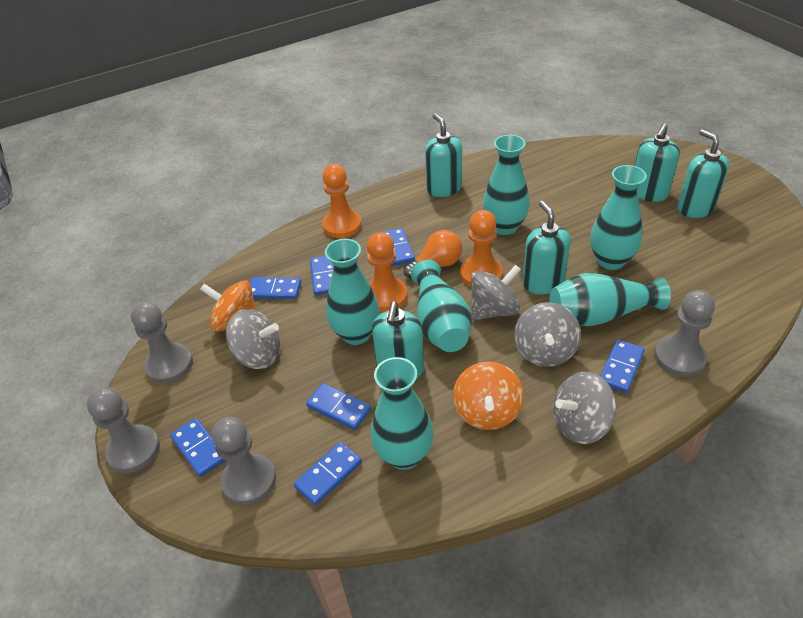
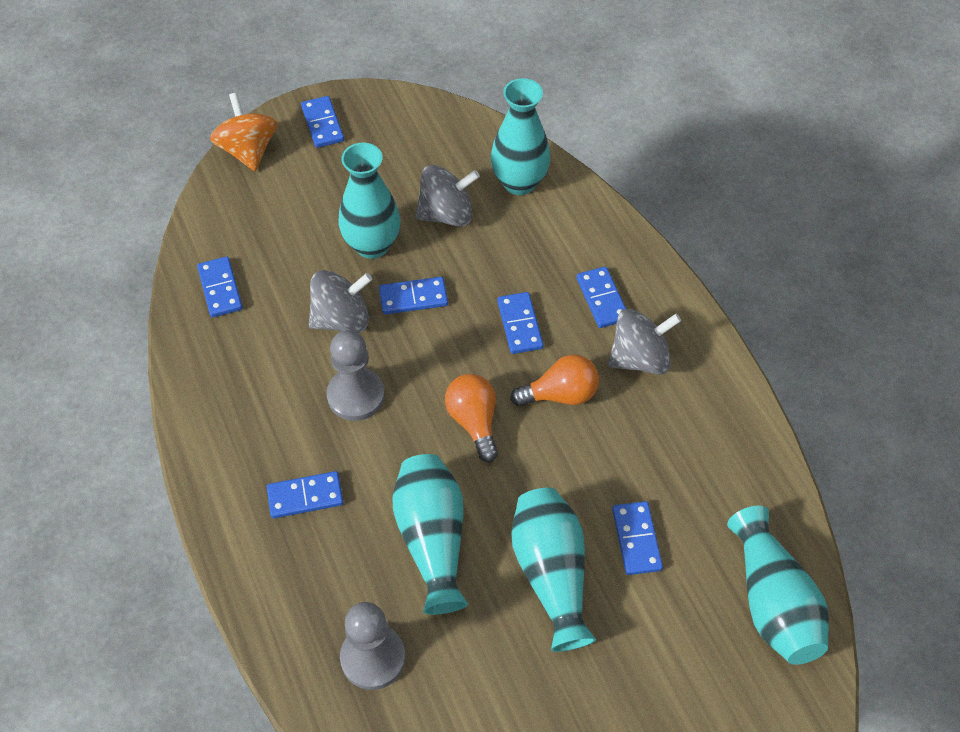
grey pawn: 4 -> 2
grey spinning top: 4 -> 3
orange light bulb: 1 -> 2
orange pawn: 3 -> 0
orange spinning top: 2 -> 1
turquoise soap dispenser: 5 -> 0
turquoise vase: 6 -> 5

